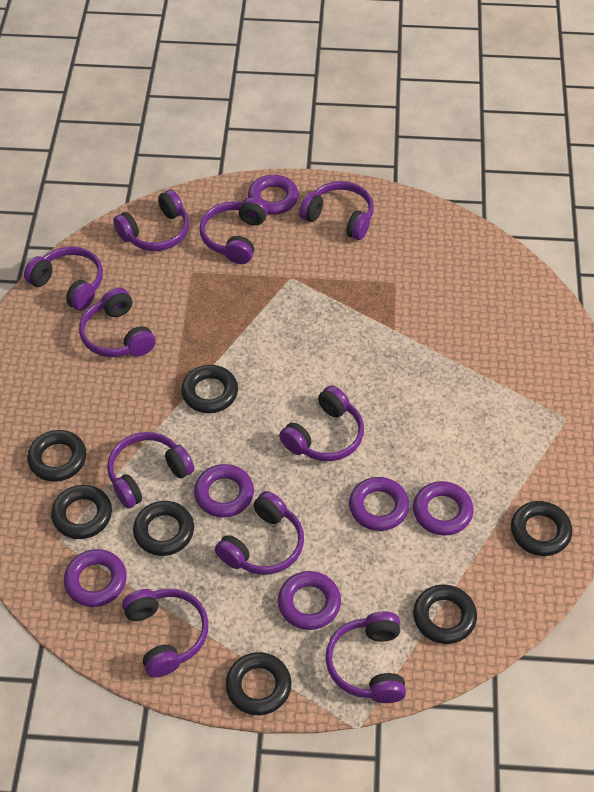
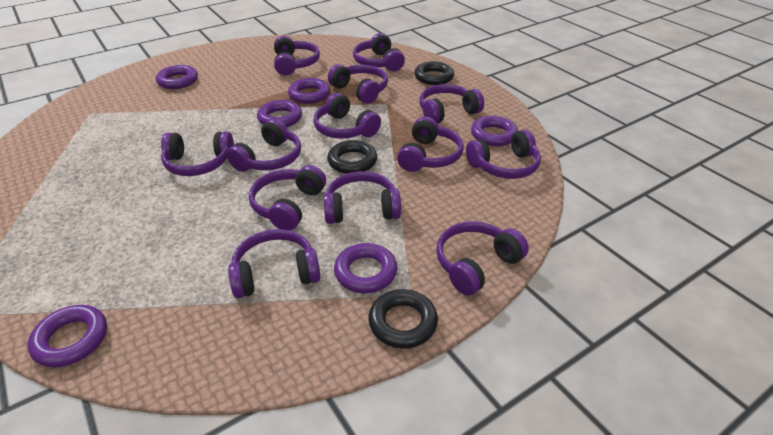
black ring: 7 -> 3
purple headphones: 10 -> 13

